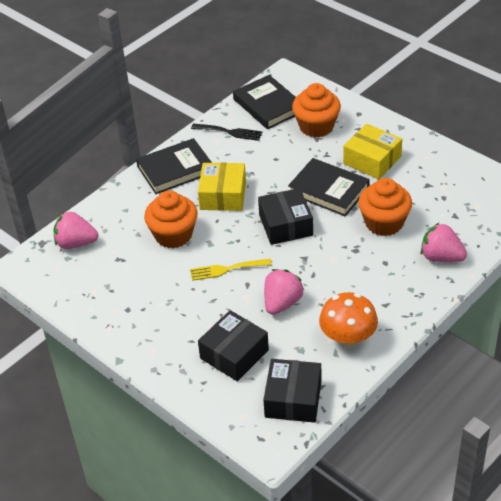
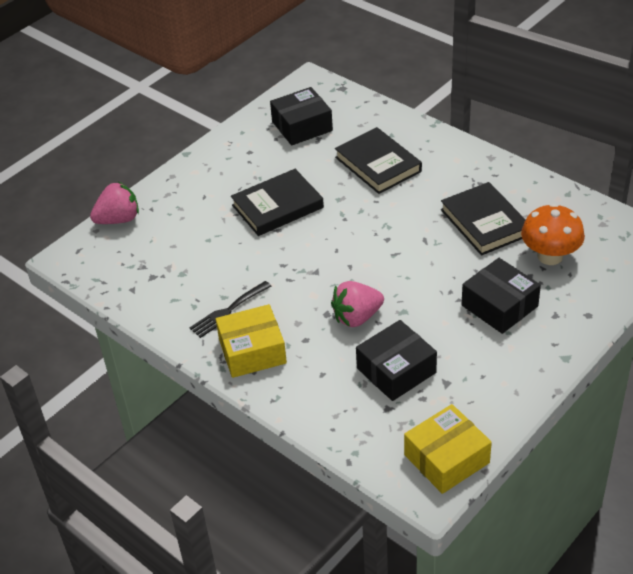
orange cupcake: 3 -> 0
pink strawberry: 3 -> 2
yellow fork: 1 -> 0

